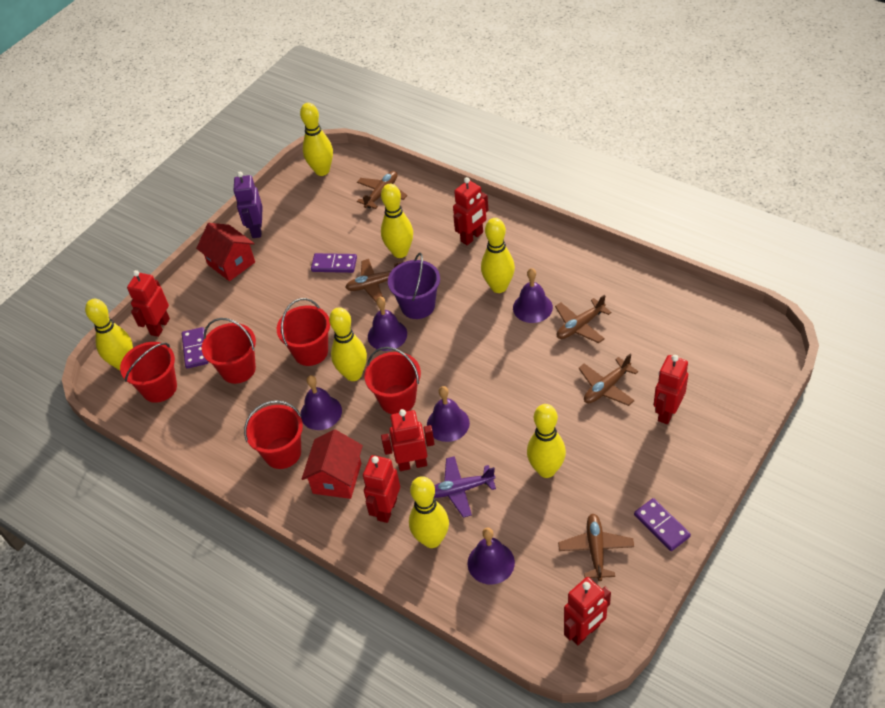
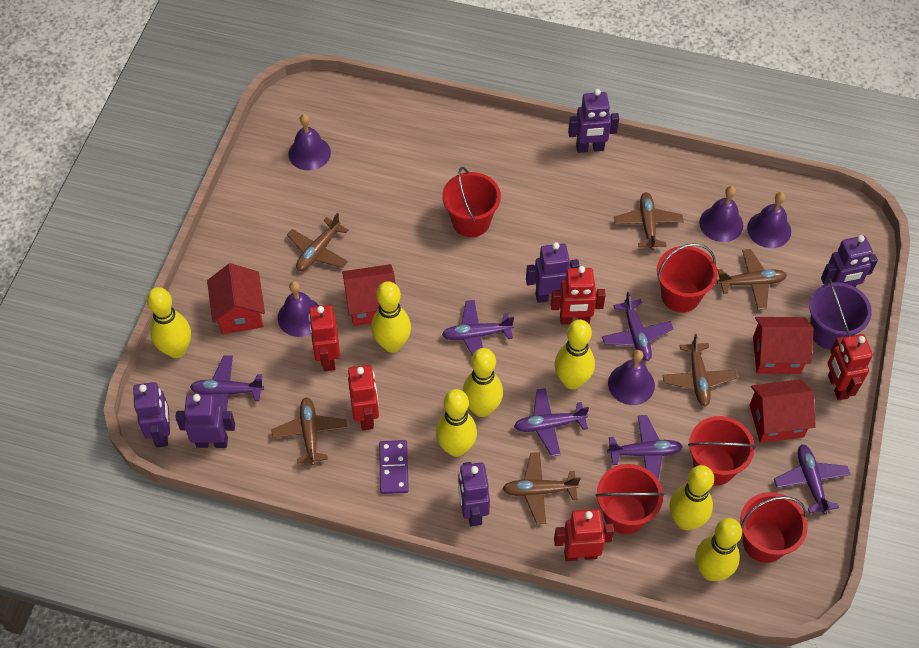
brown plane: 5 -> 6
purple domino: 3 -> 1
purple plane: 1 -> 6
purple robot: 1 -> 6
red house: 2 -> 4
red robot: 6 -> 5

